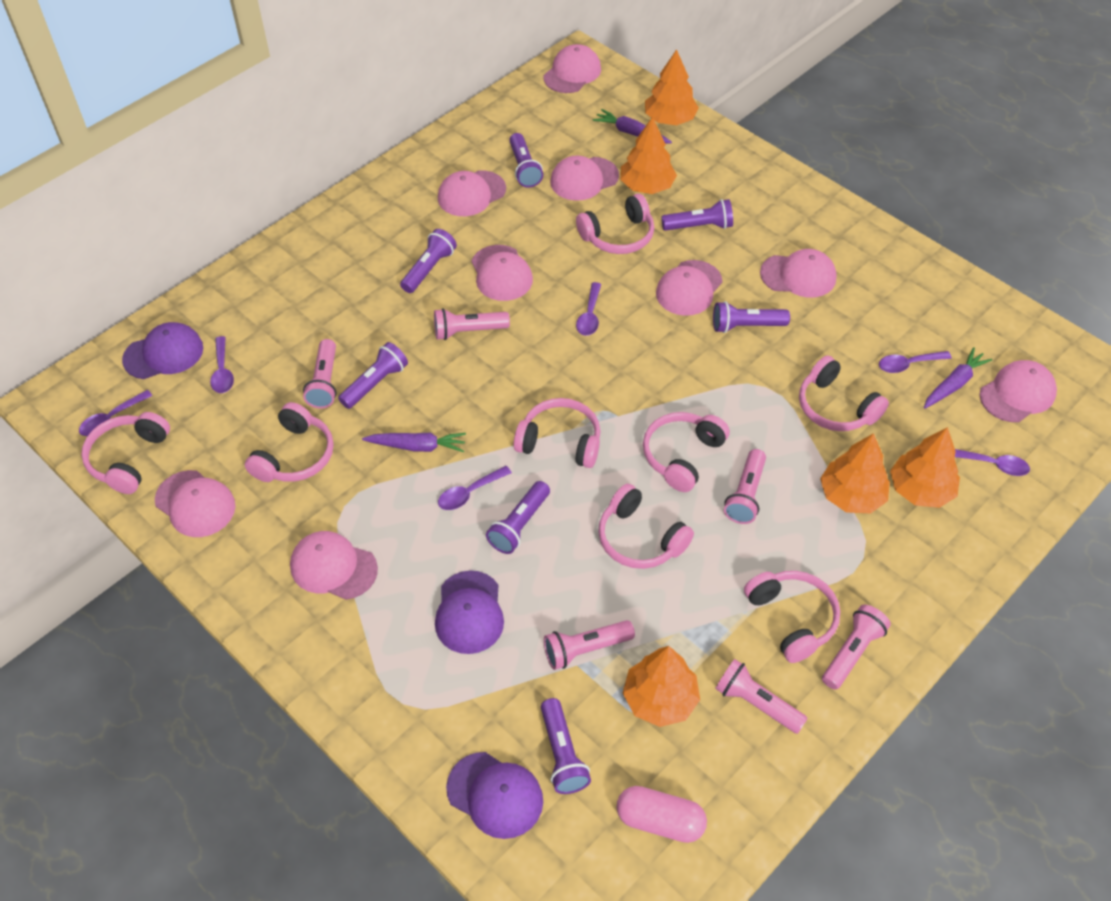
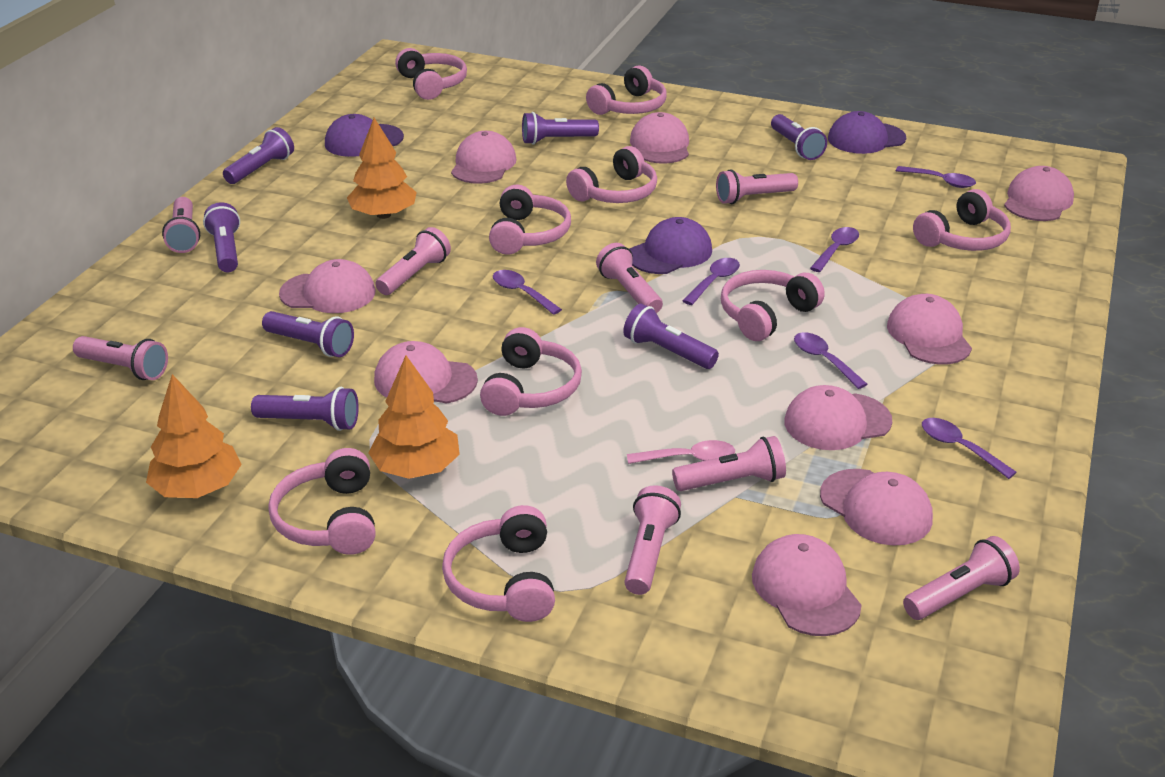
orange tree: 5 -> 3
pink capsule: 1 -> 0
pink flashlight: 6 -> 8
pink headphones: 8 -> 9
pink spoon: 0 -> 1
purple carrot: 3 -> 0

